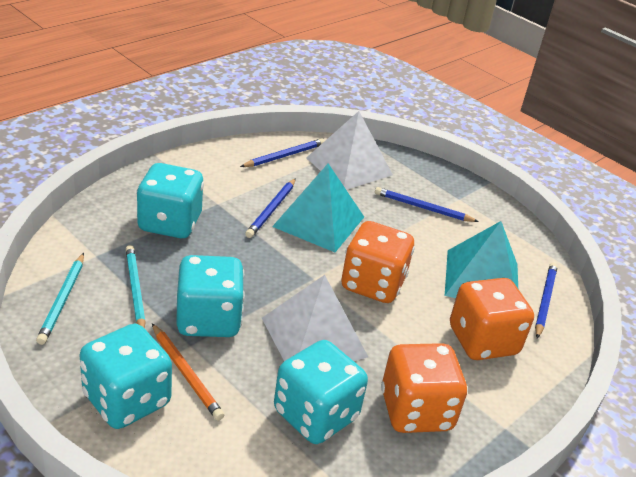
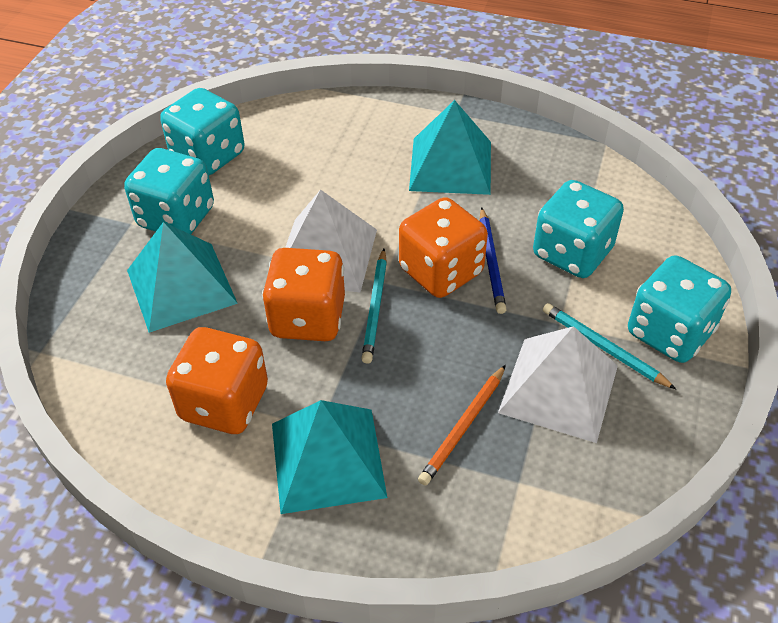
blue pencil: 4 -> 1
turquoise pyramid: 2 -> 3

